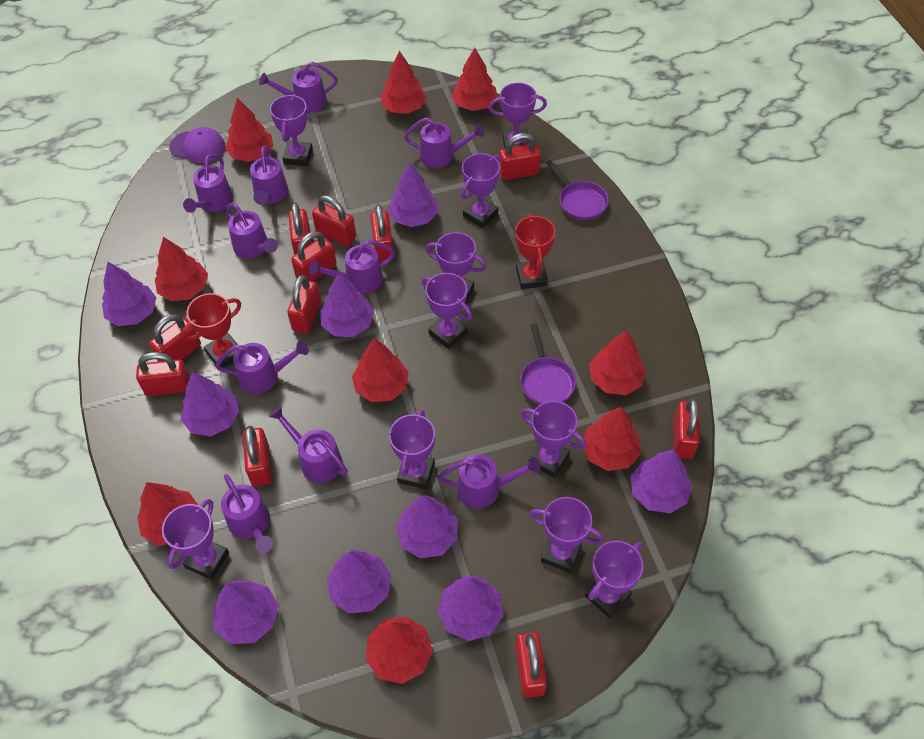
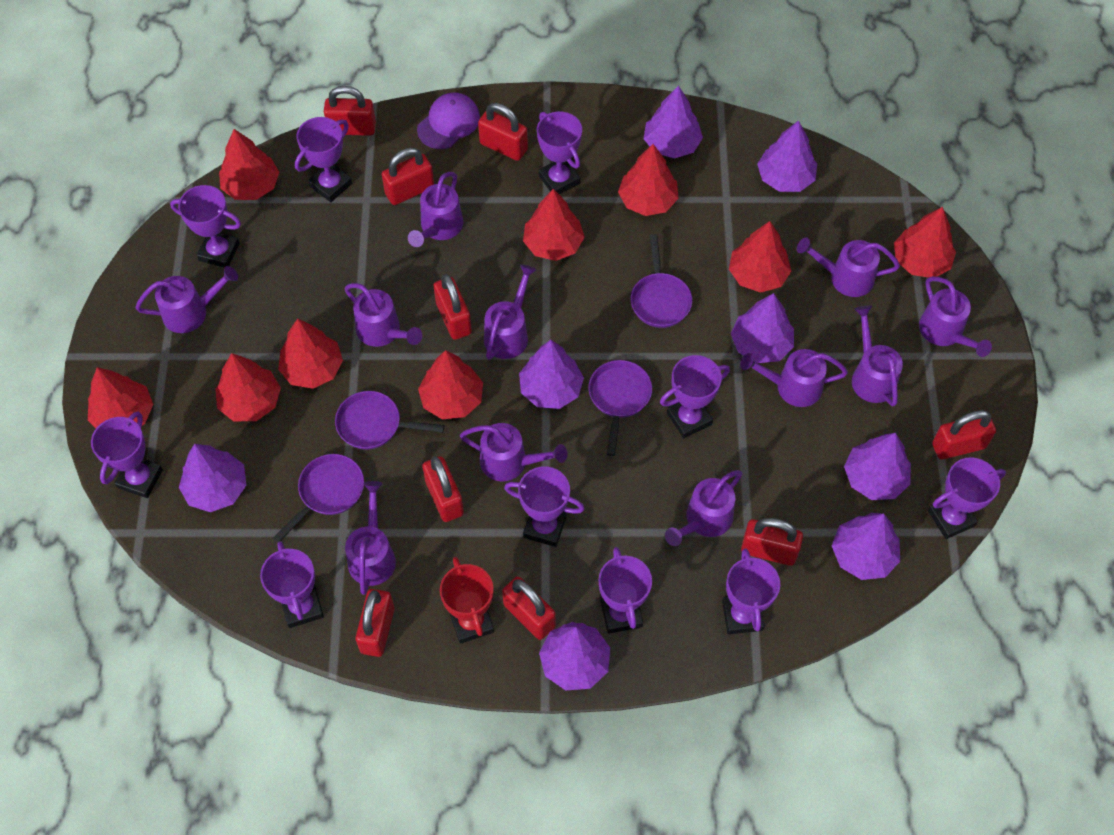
purple pan: 2 -> 4
purple tree: 9 -> 8
purple watering can: 10 -> 11
red padlock: 11 -> 9
red trophy: 2 -> 1

